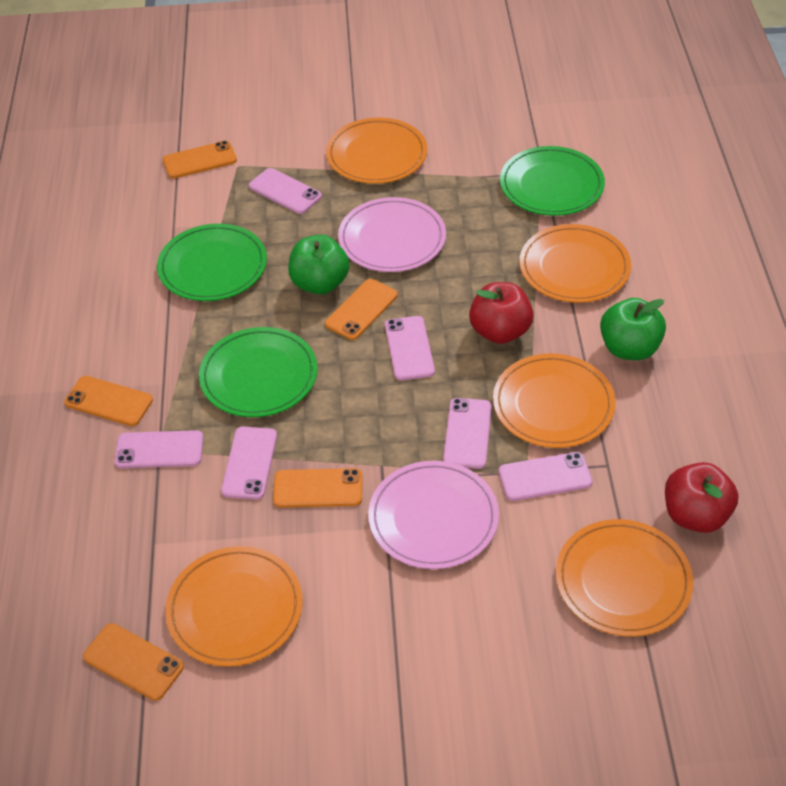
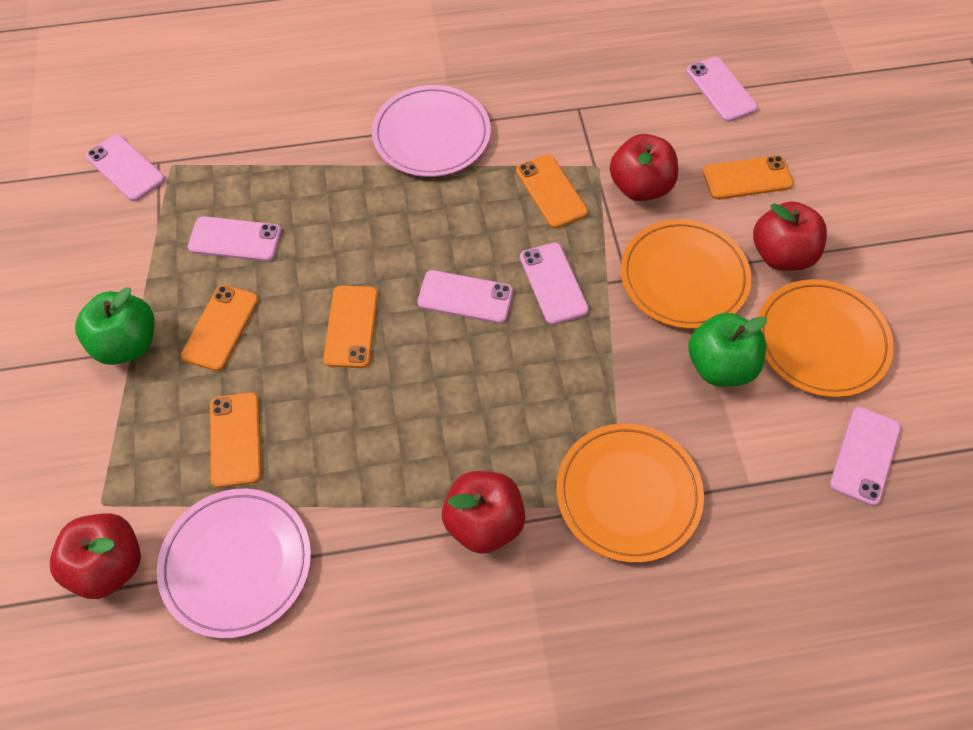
green plate: 3 -> 0
orange plate: 5 -> 3
red apple: 2 -> 4

